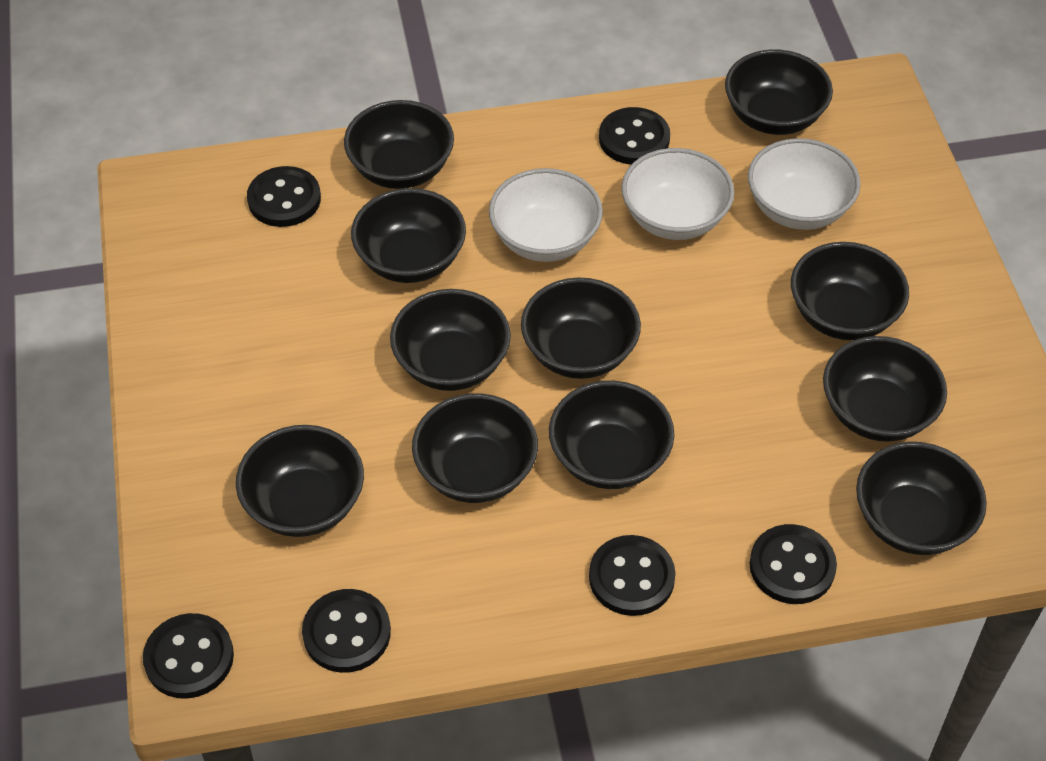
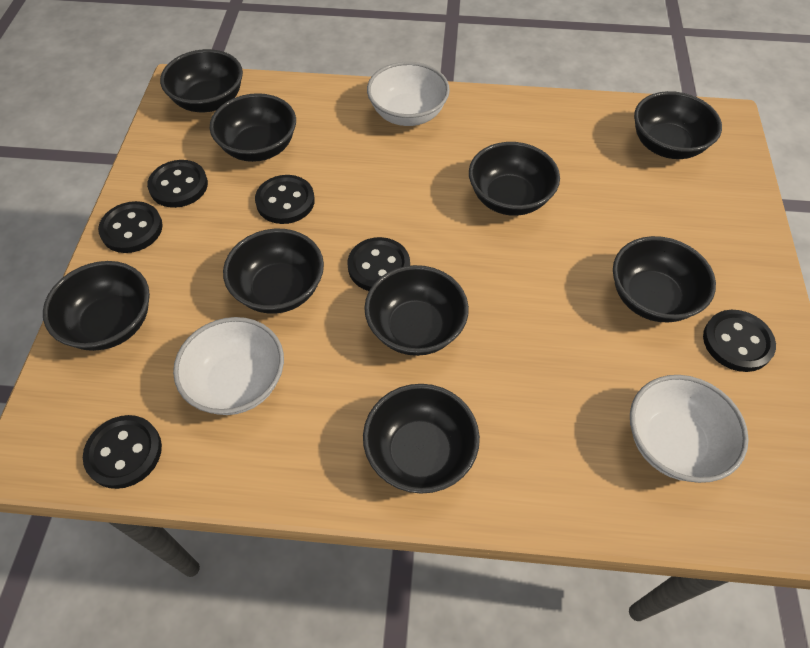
black bowl: 11 -> 9

